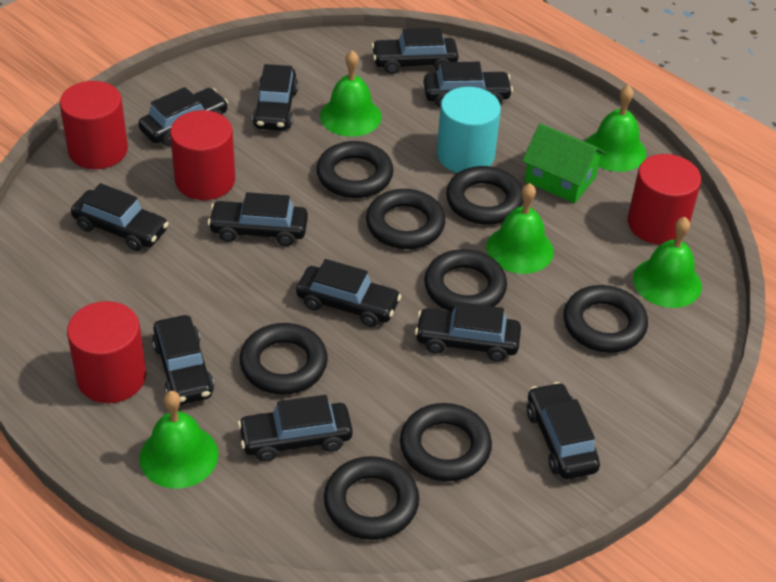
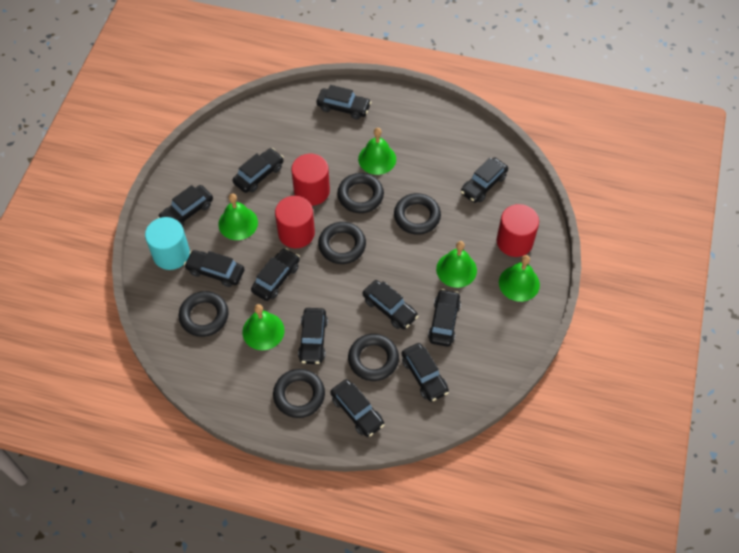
black ring: 8 -> 6
green house: 1 -> 0
red cylinder: 4 -> 3

